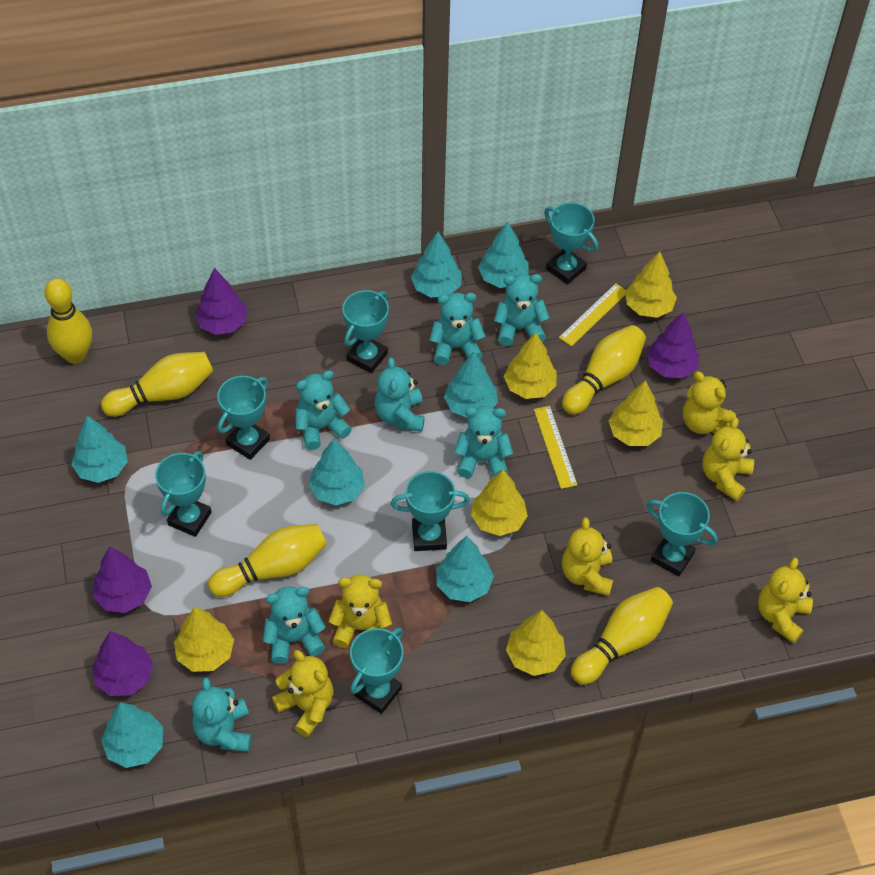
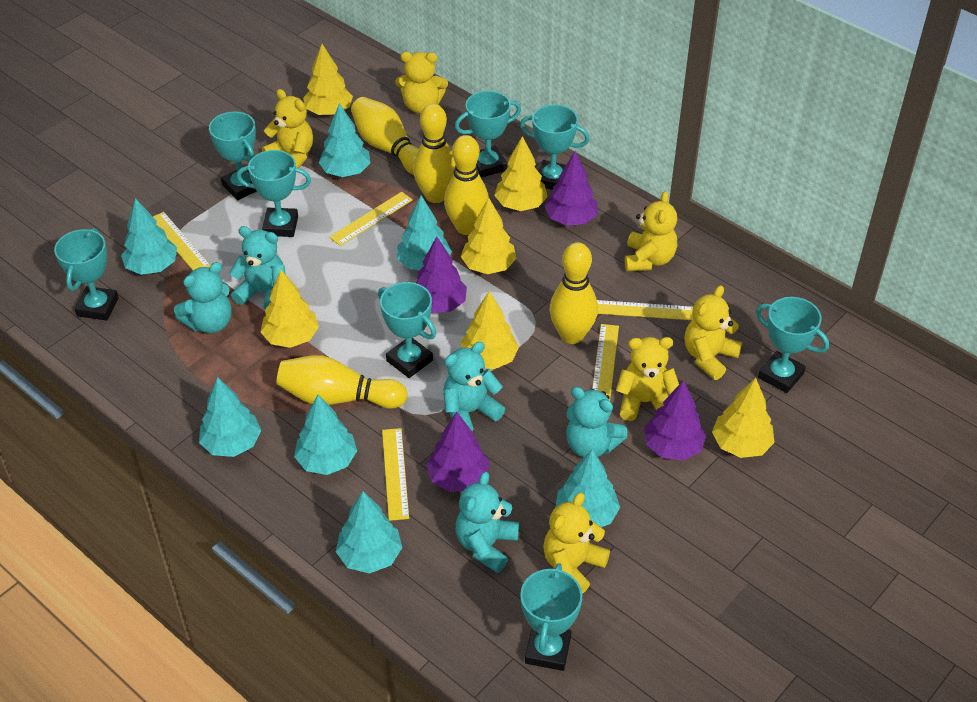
turquoise teddy bear: 7 -> 5
turquoise trophy: 7 -> 8
yellow ruler: 2 -> 5

